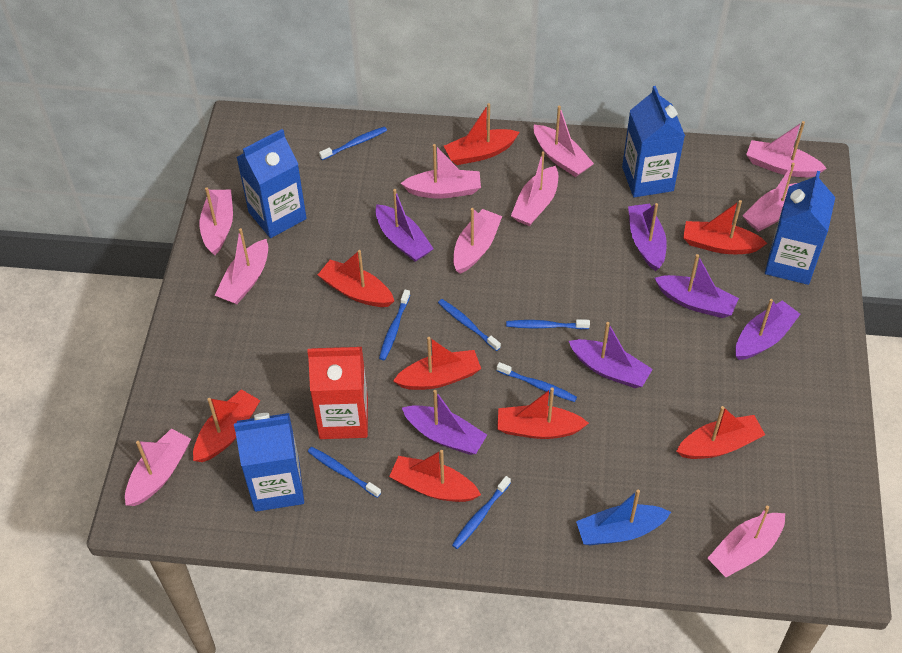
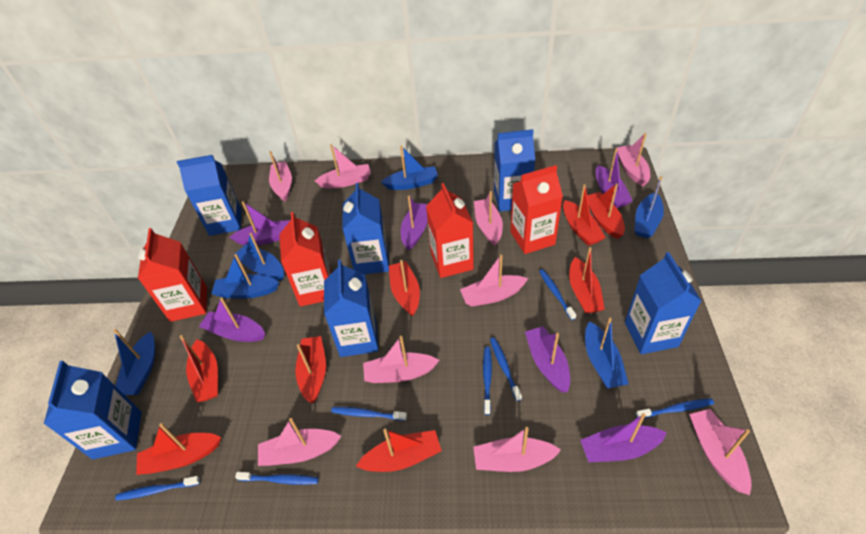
blue boat: 1 -> 6
blue carton: 4 -> 6
pink boat: 10 -> 9
red carton: 1 -> 4

